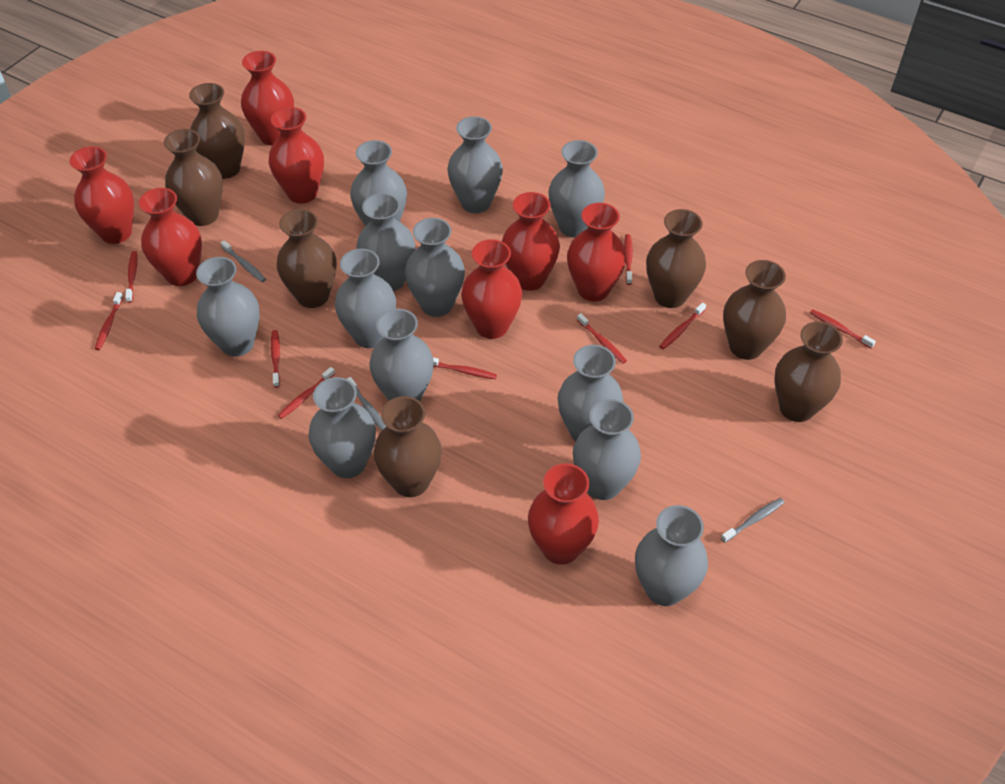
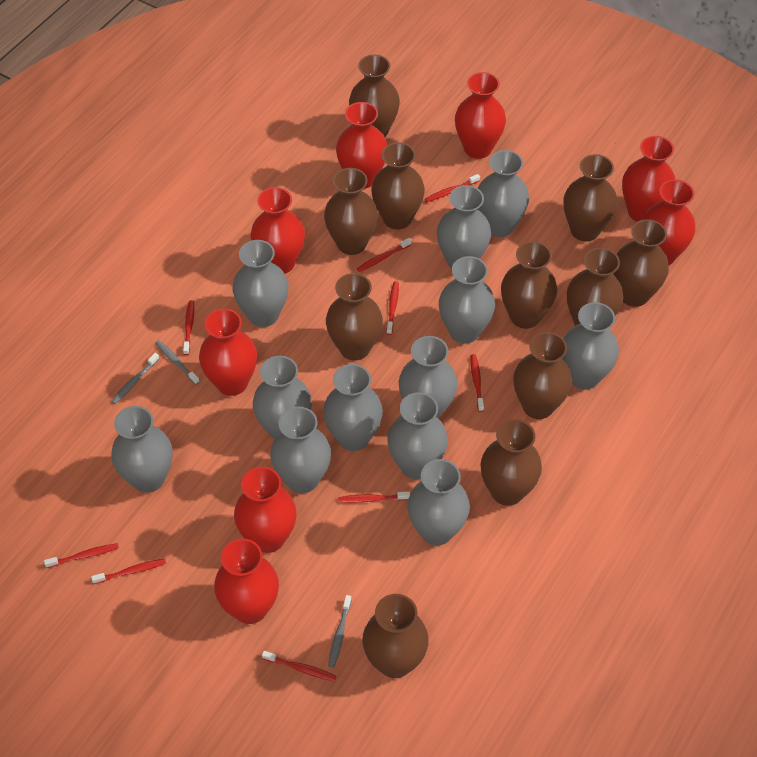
brown vase: 7 -> 11

